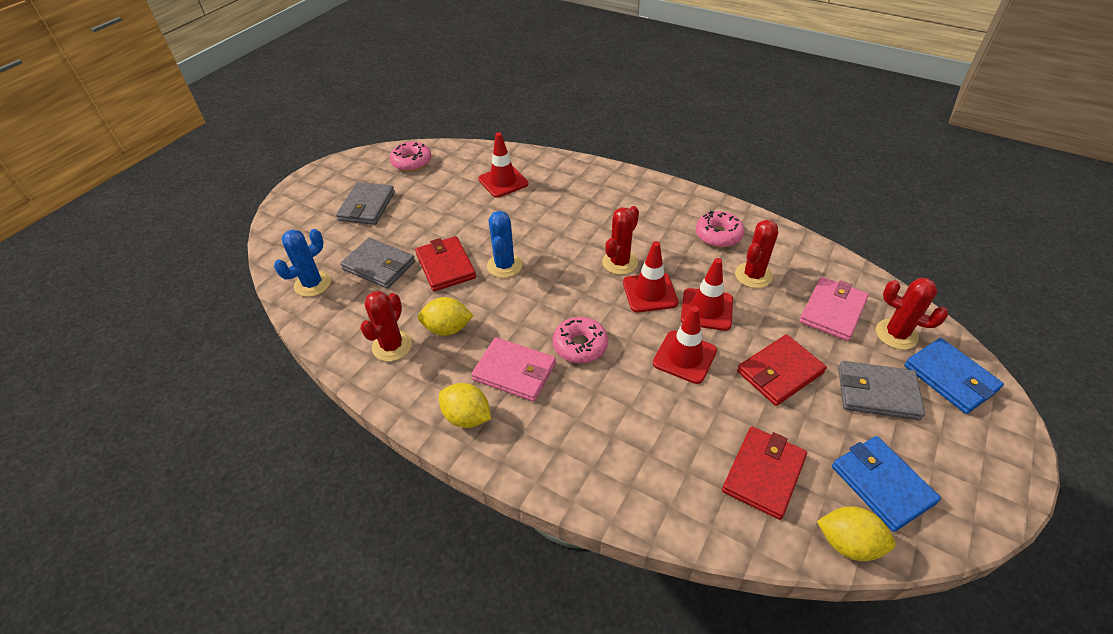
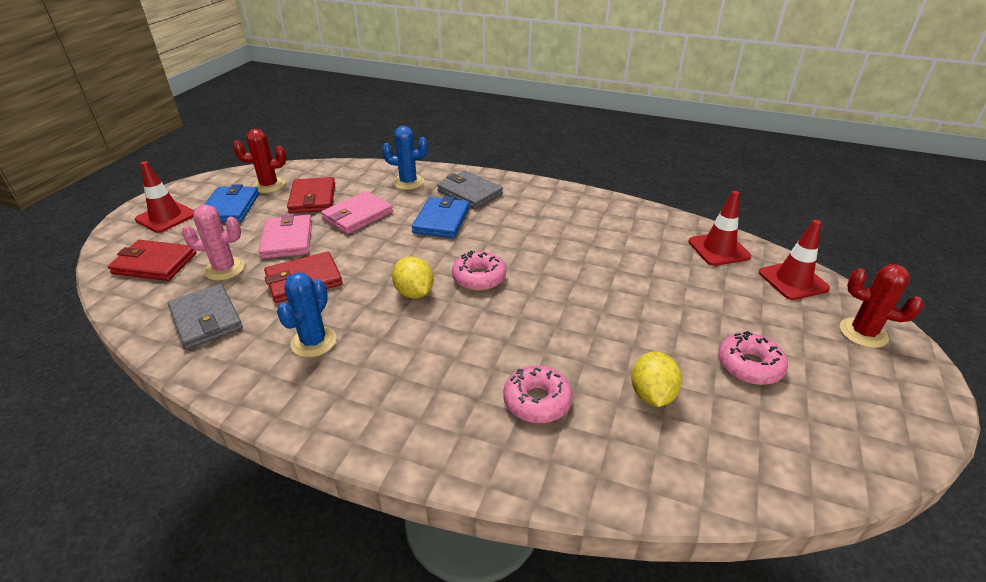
grey wallet: 3 -> 2
pink cactus: 0 -> 1
red cactus: 4 -> 2
red traffic cone: 4 -> 3
yellow lemon: 3 -> 2

